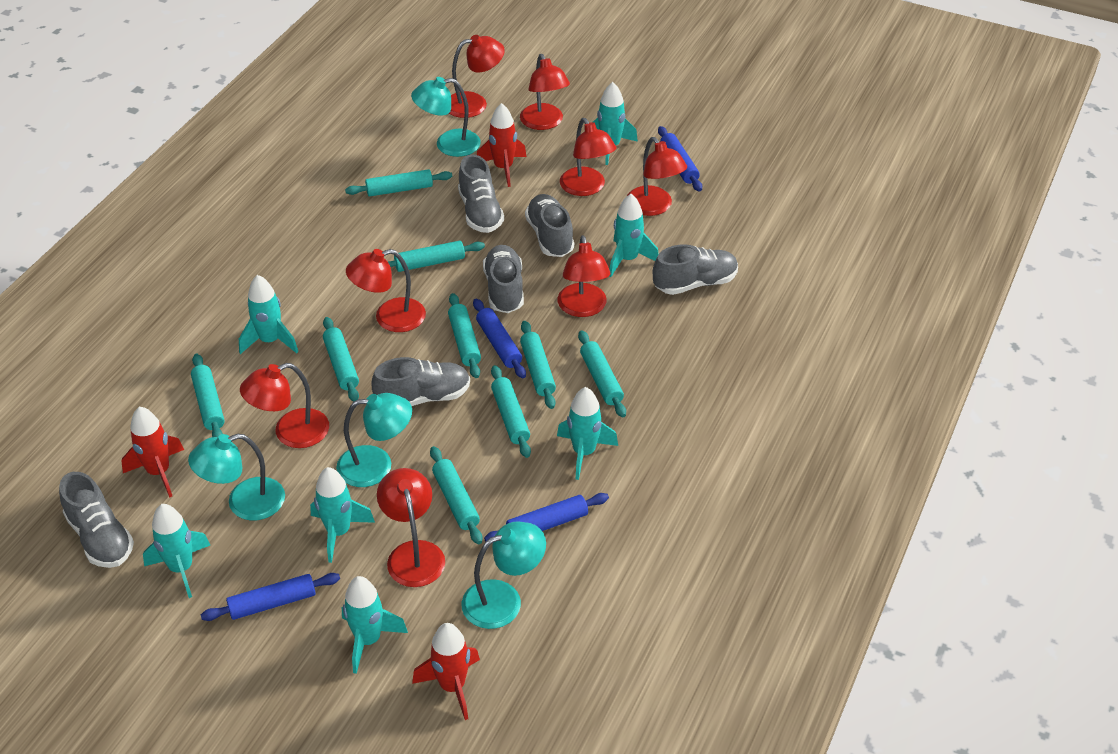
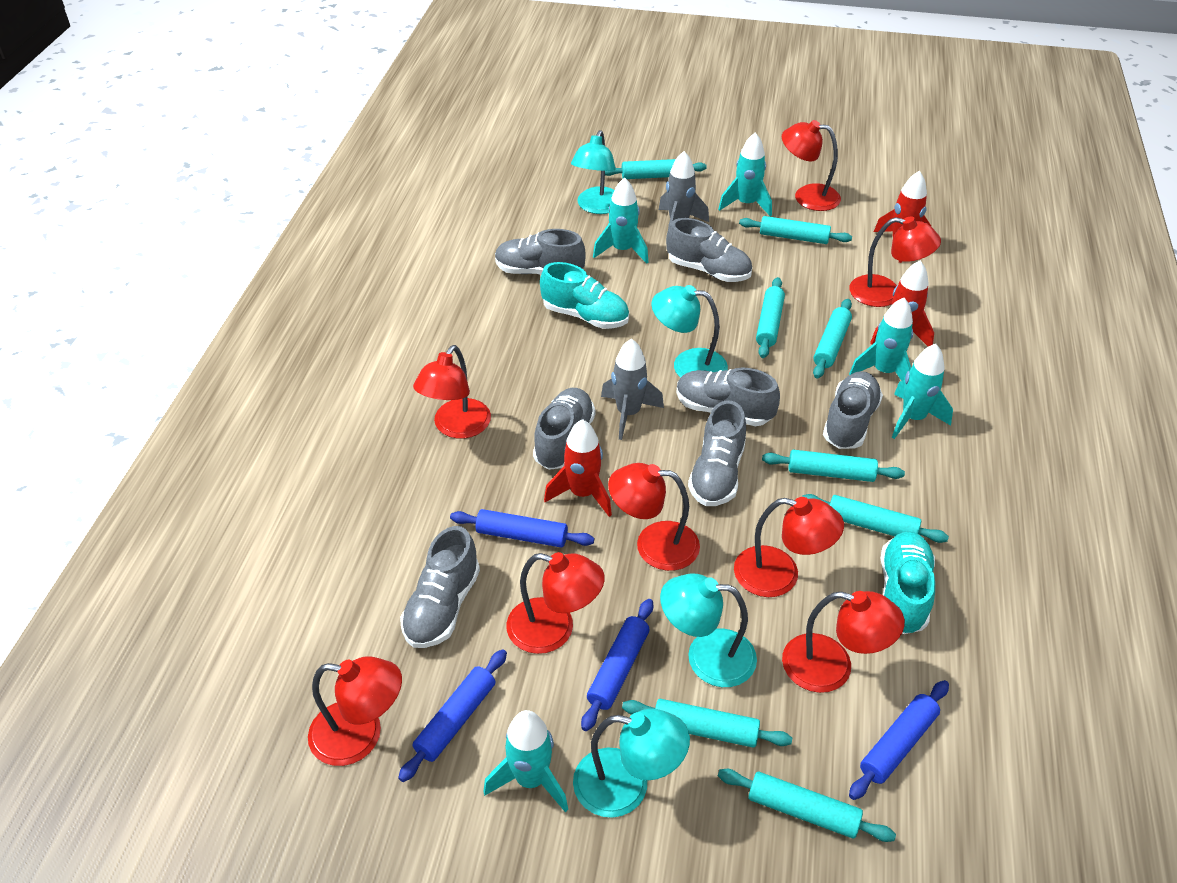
grey rocket: 0 -> 2
grey shoe: 6 -> 7
turquoise rocket: 7 -> 5
turquoise rolling pin: 9 -> 8
turquoise shoe: 0 -> 2

